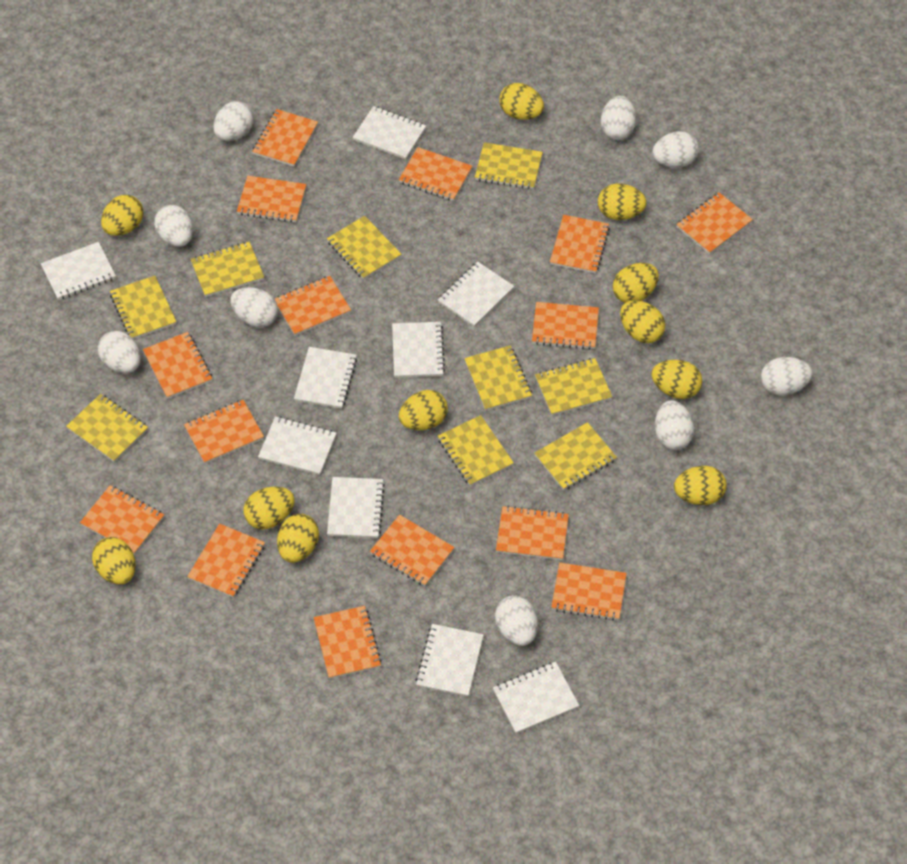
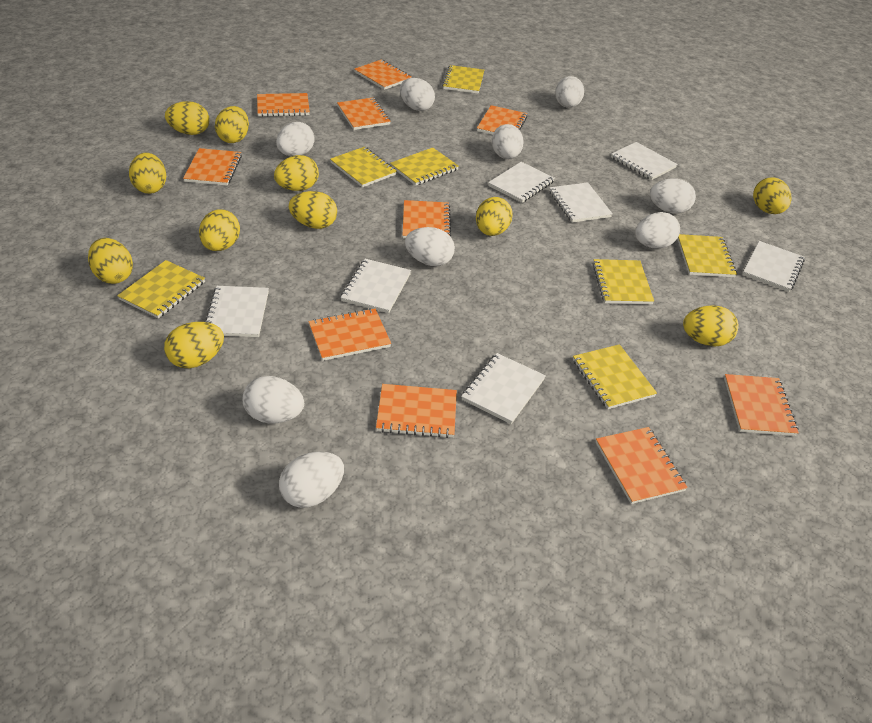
orange notebook: 15 -> 10
white notebook: 9 -> 7
yellow notebook: 9 -> 7

